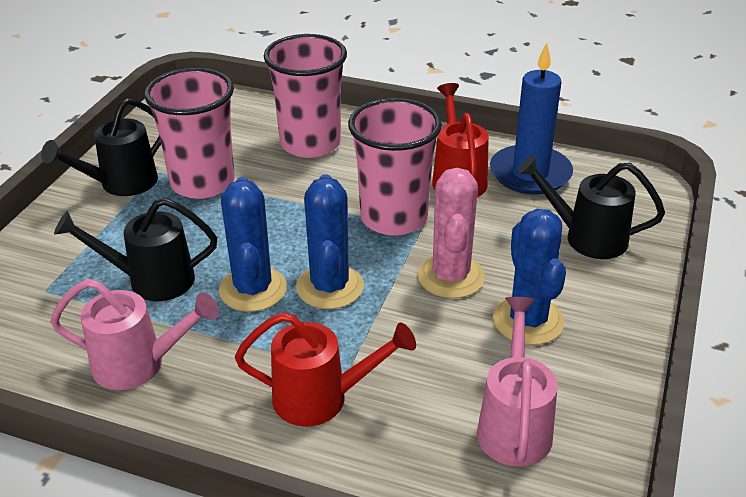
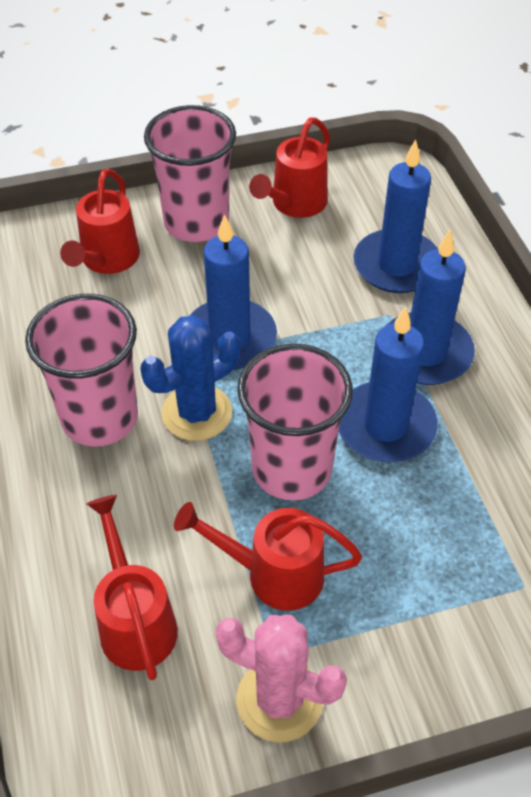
black watering can: 3 -> 0
blue cactus: 3 -> 1
blue candle: 1 -> 4
pink watering can: 2 -> 0
red watering can: 2 -> 4

